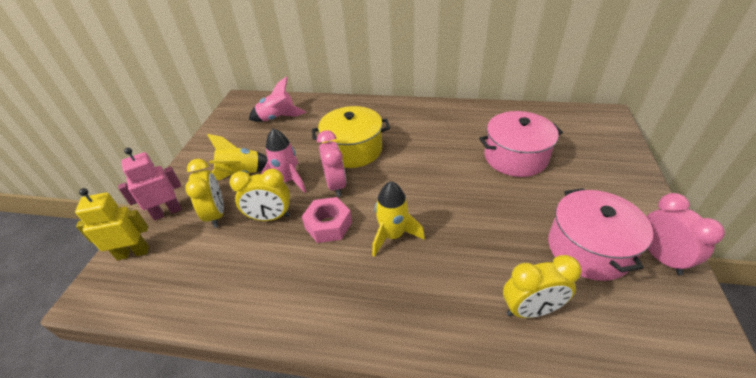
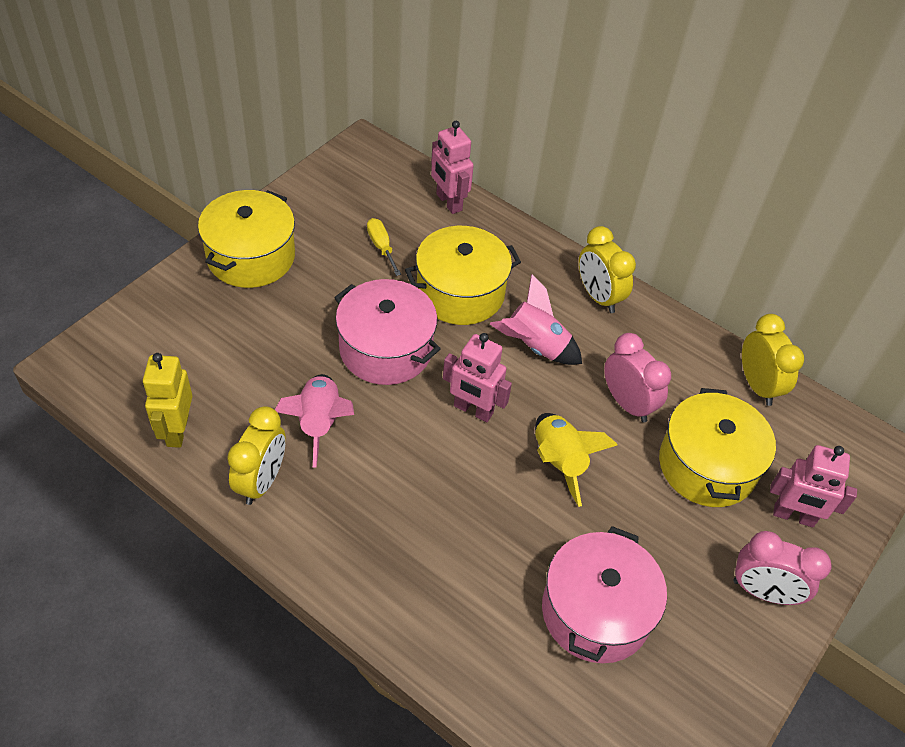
pink nut: 1 -> 0
pink robot: 1 -> 3
yellow pot: 1 -> 3
yellow rocket: 2 -> 1
yellow screwdriver: 0 -> 1

